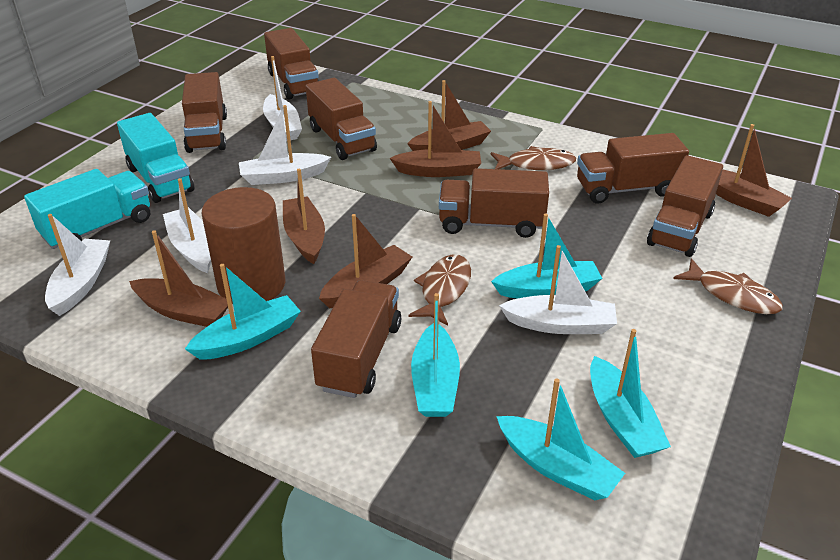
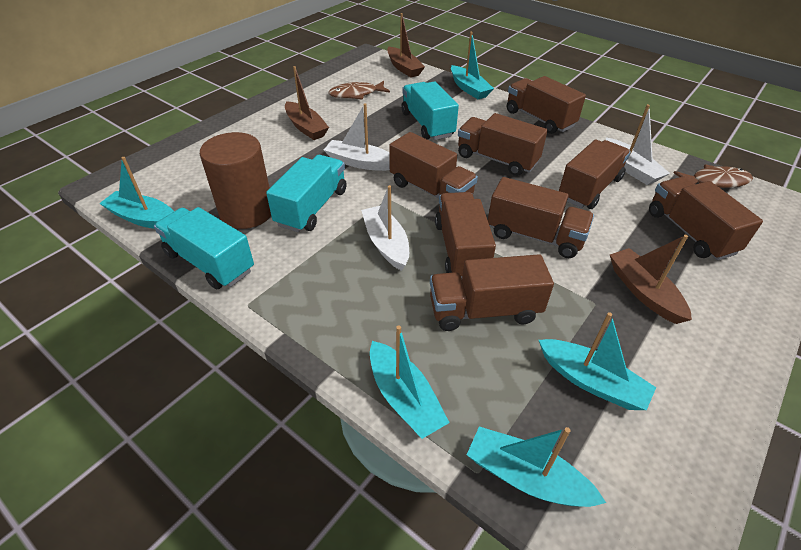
brown boat: 6 -> 3
brown fish: 3 -> 2
brown truck: 7 -> 8
turquoise truck: 2 -> 3
white boat: 5 -> 3

